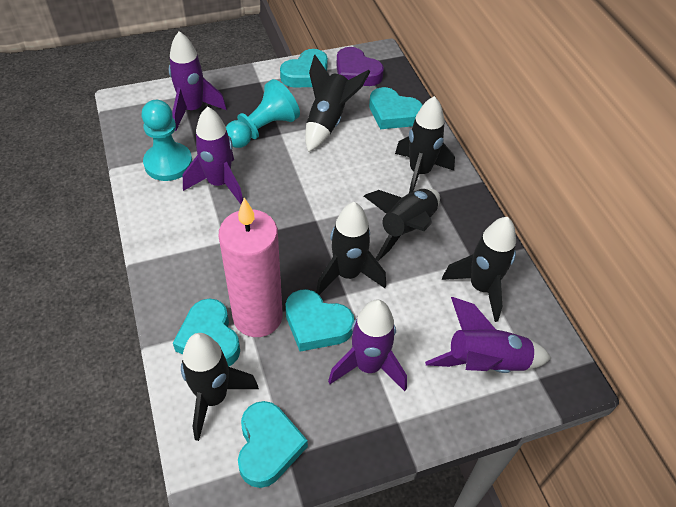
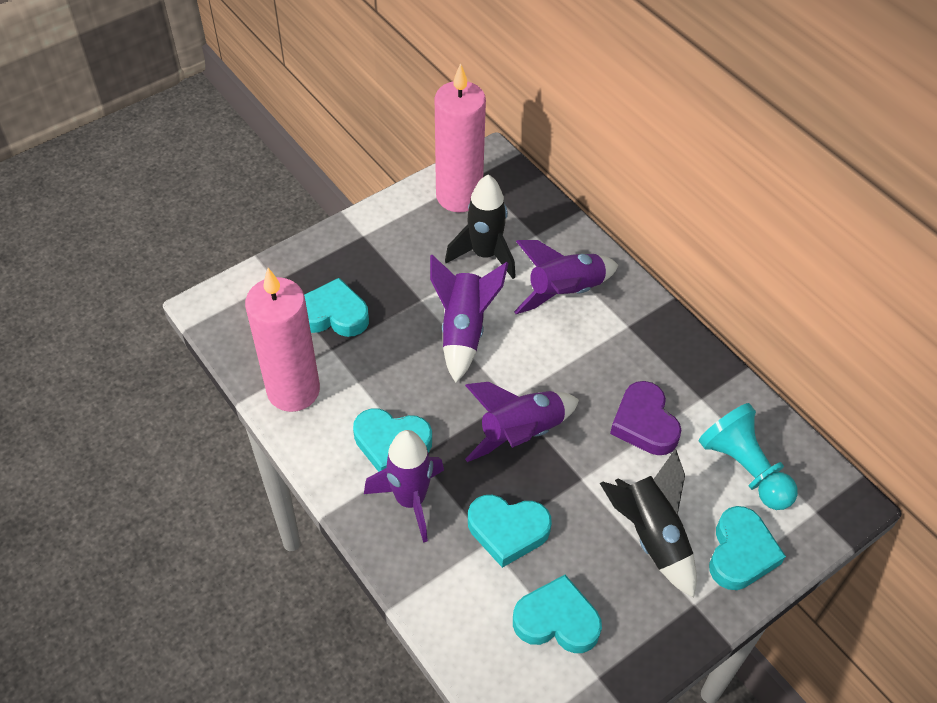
black rocket: 6 -> 2
pink candle: 1 -> 2
turquoise pawn: 2 -> 1

